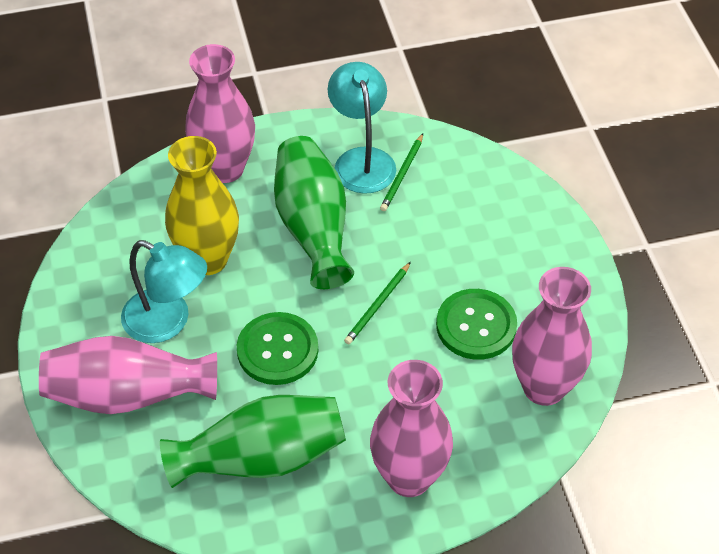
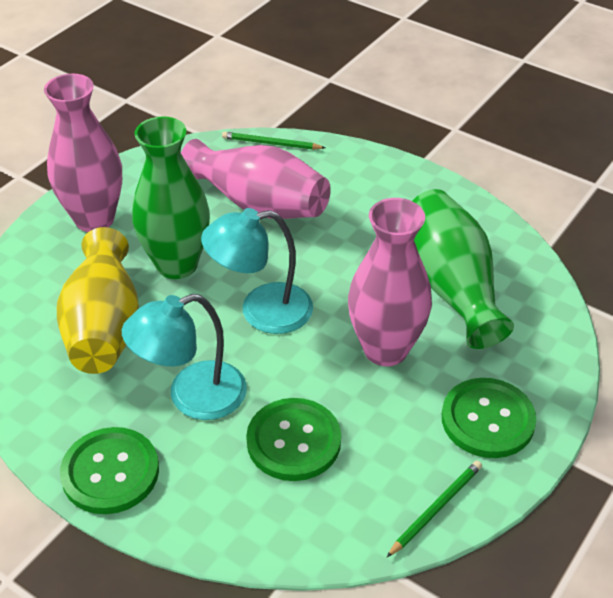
green button: 2 -> 3
pink vase: 4 -> 3

